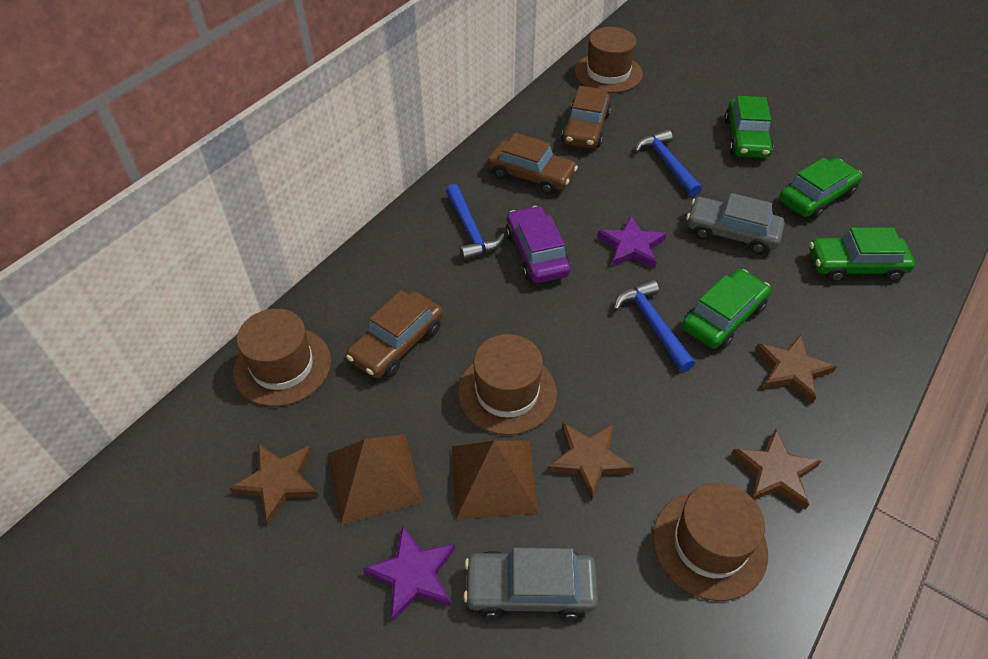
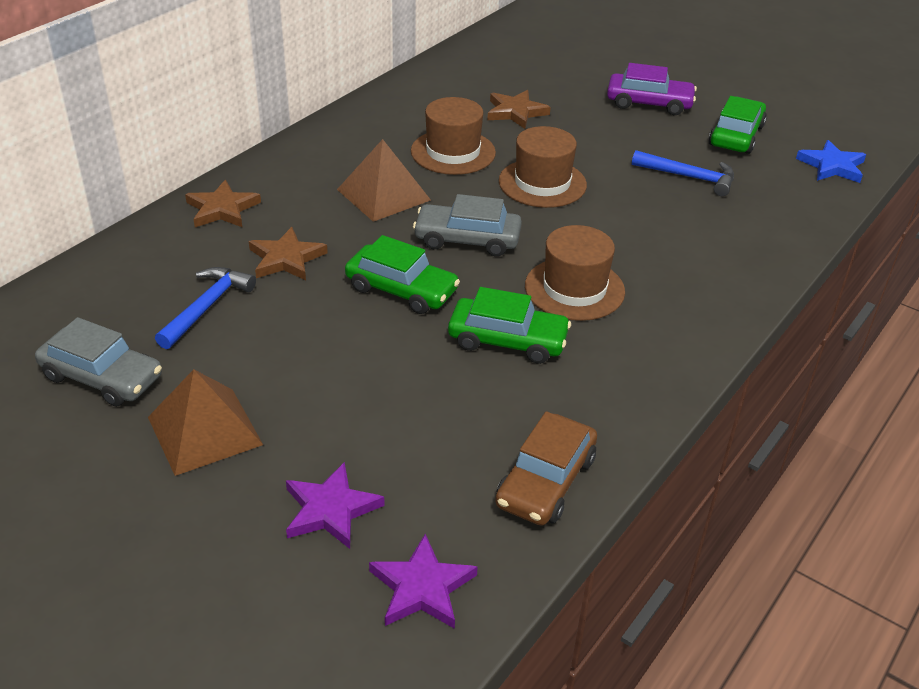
blue hammer: 3 -> 2
blue star: 0 -> 1
brown car: 3 -> 1
brown hat: 4 -> 3
brown star: 4 -> 3
green car: 4 -> 3

